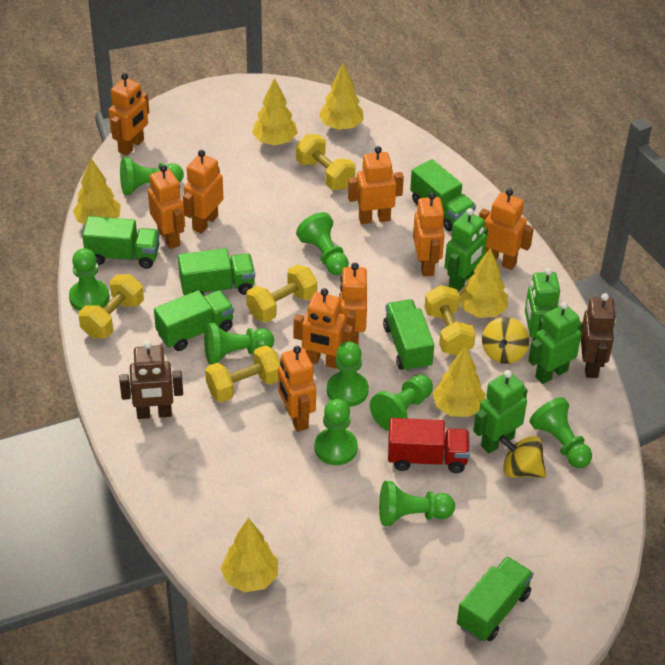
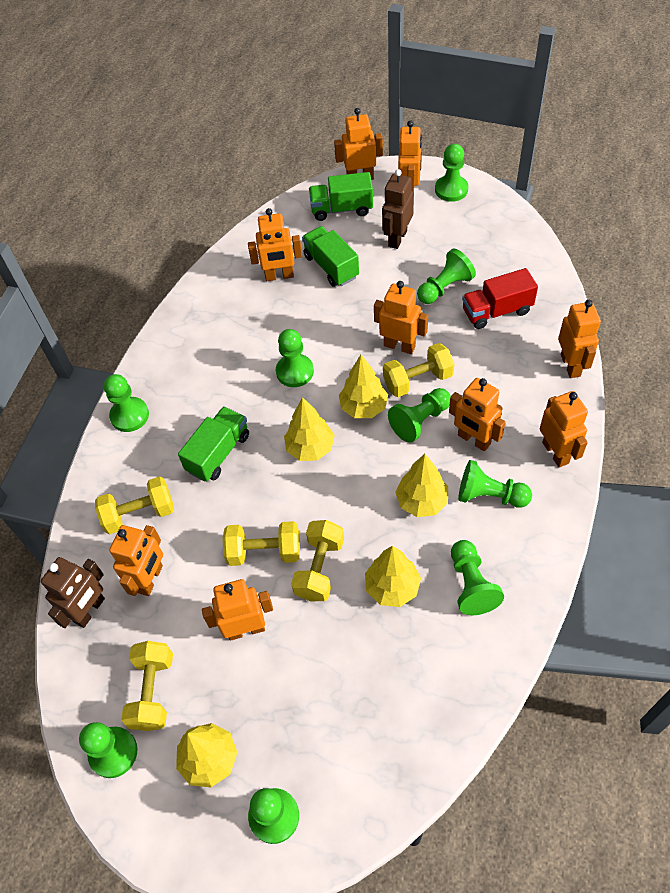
green robot: 4 -> 0
green truck: 6 -> 3
yellow spinning top: 2 -> 0
yellow tree: 6 -> 5

